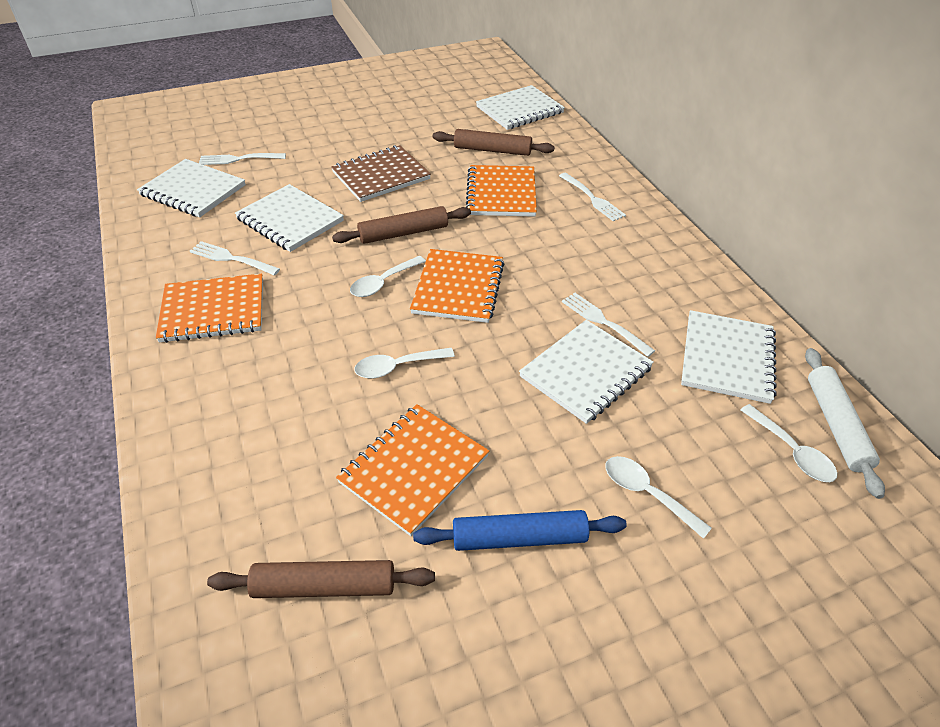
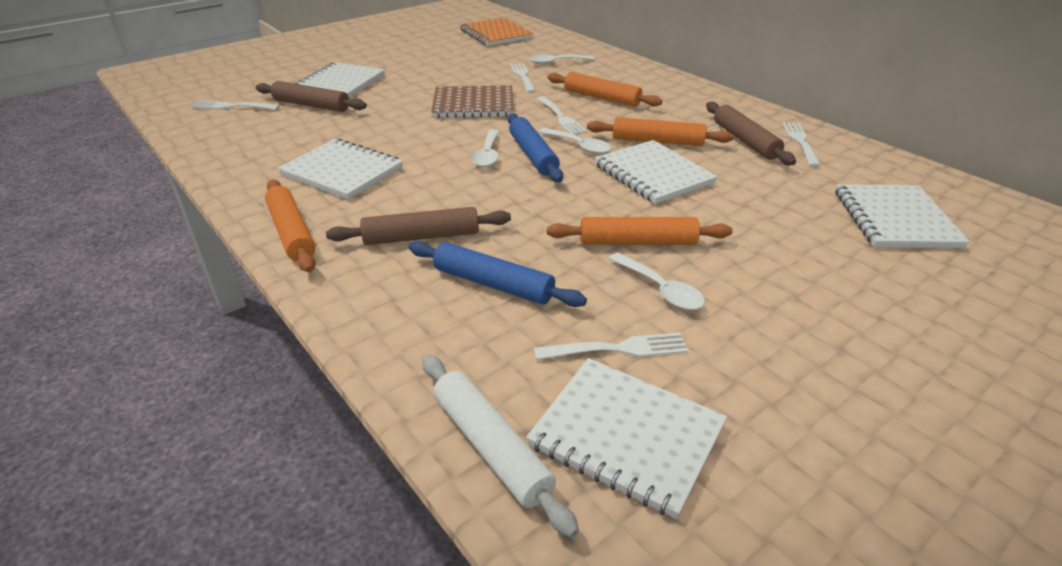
blue rolling pin: 1 -> 2
orange notebook: 4 -> 1
orange rolling pin: 0 -> 4
white fork: 4 -> 5

